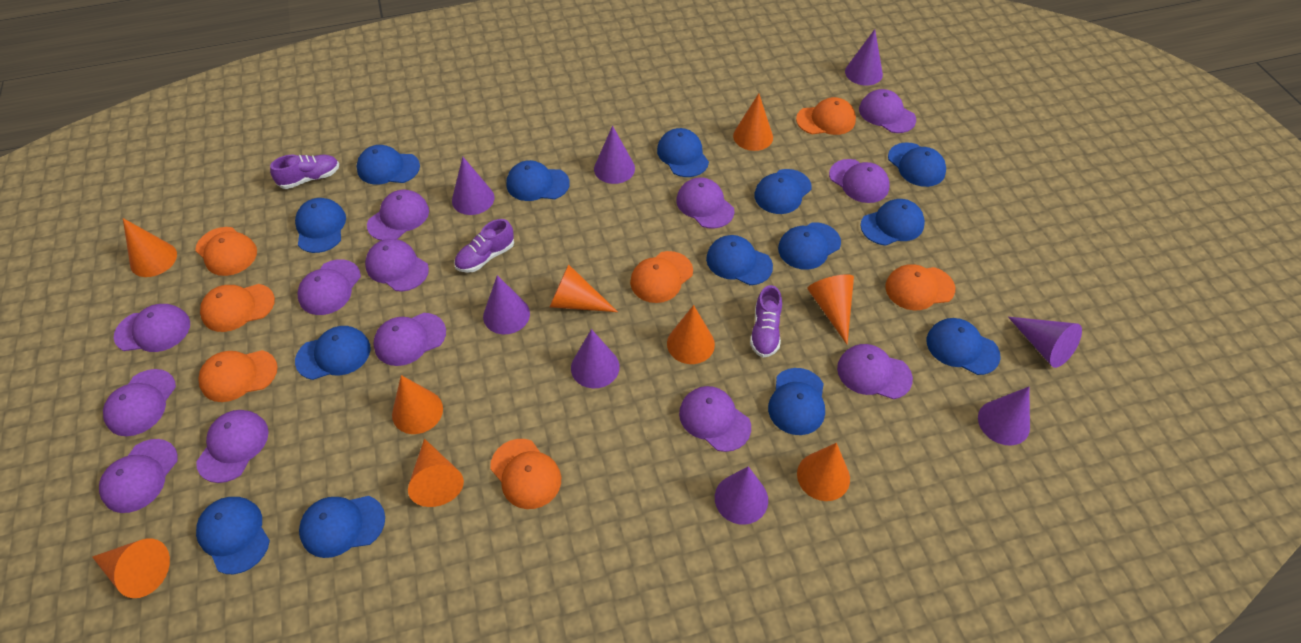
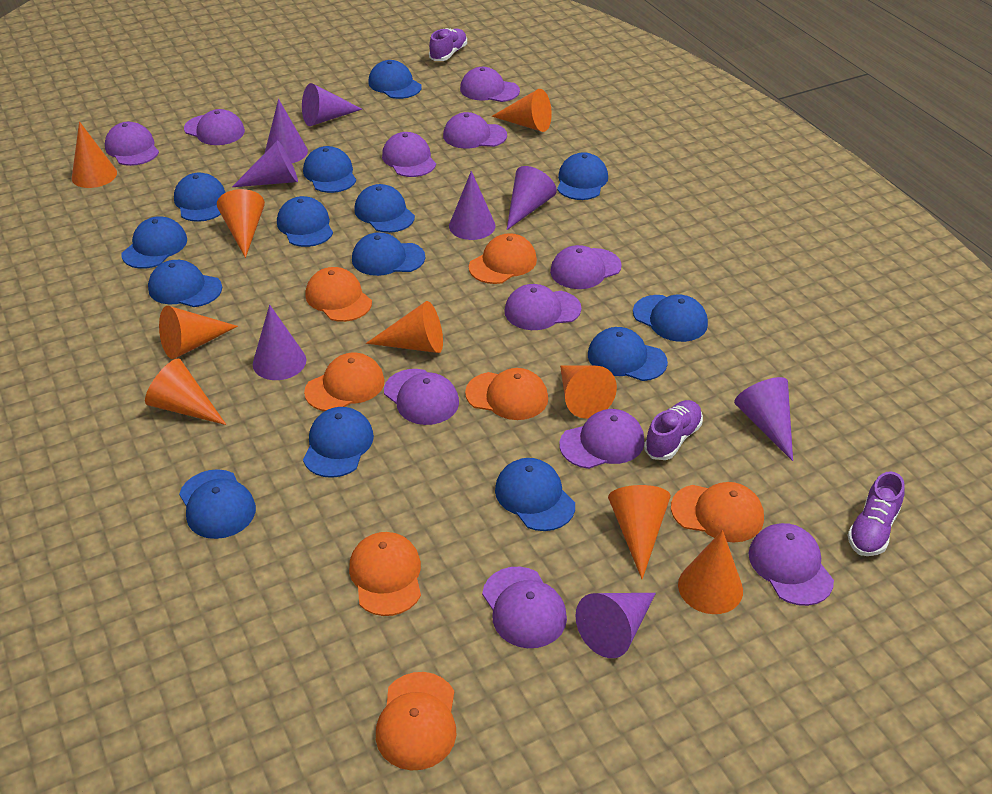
purple cap: 13 -> 11

